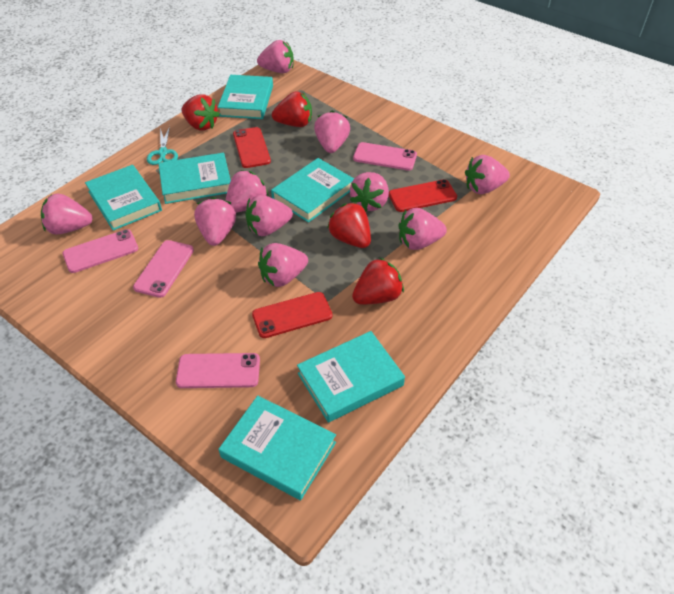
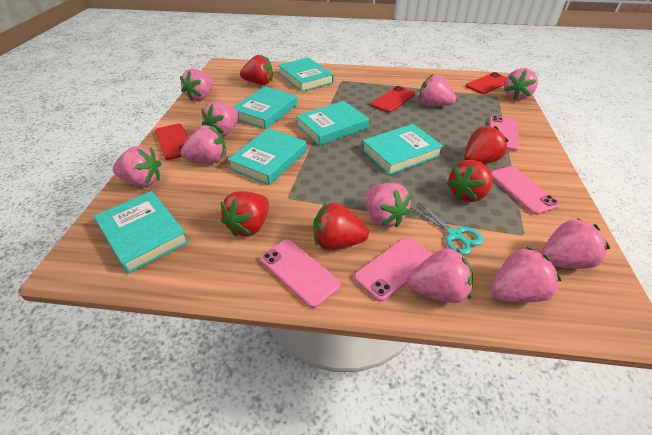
red strawberry: 4 -> 5

